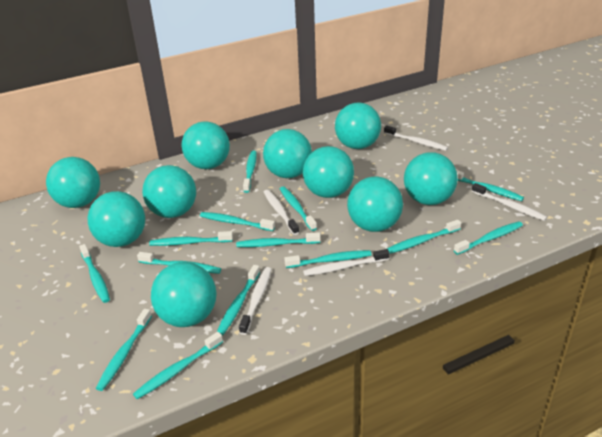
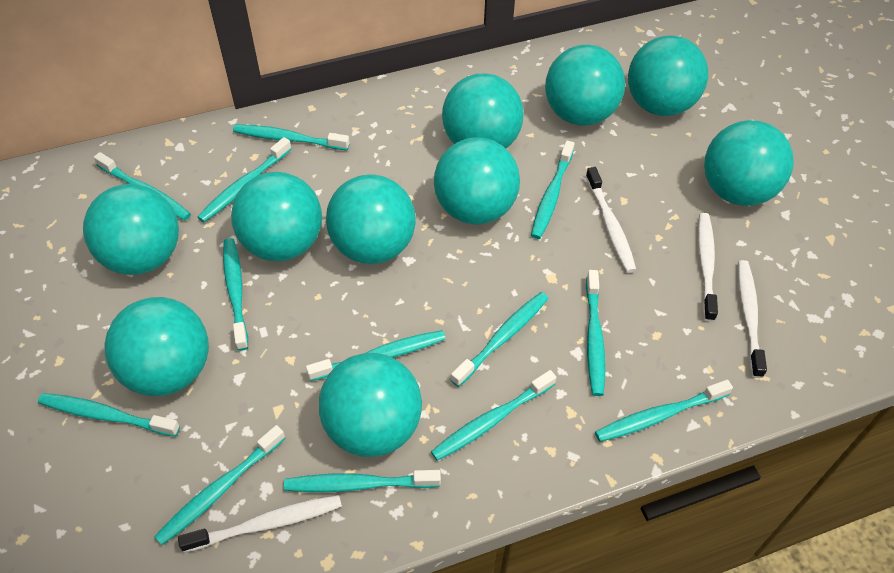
turquoise toothbrush: 14 -> 13
white toothbrush: 5 -> 4

